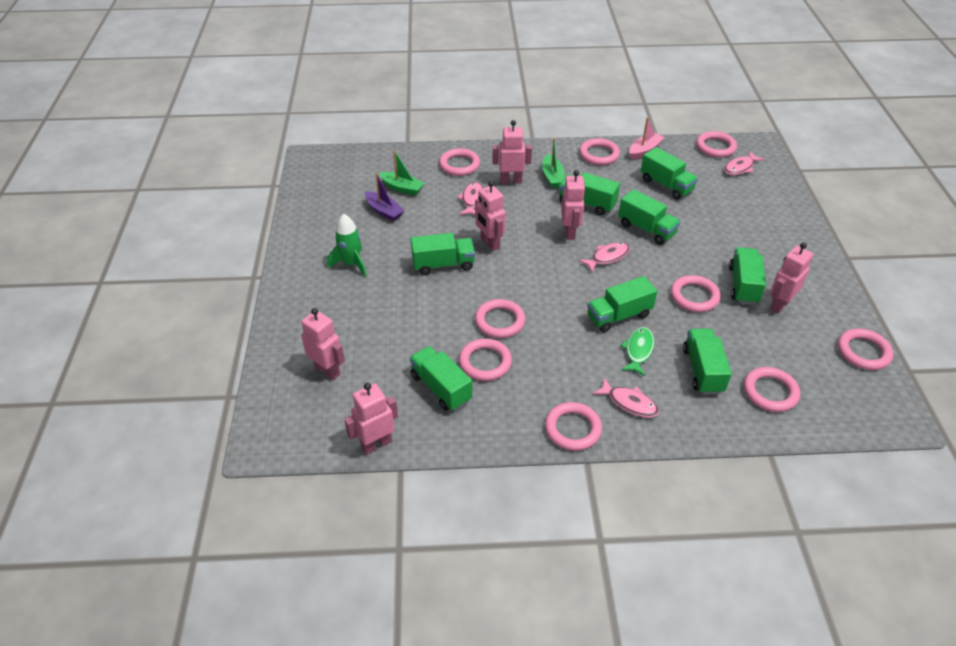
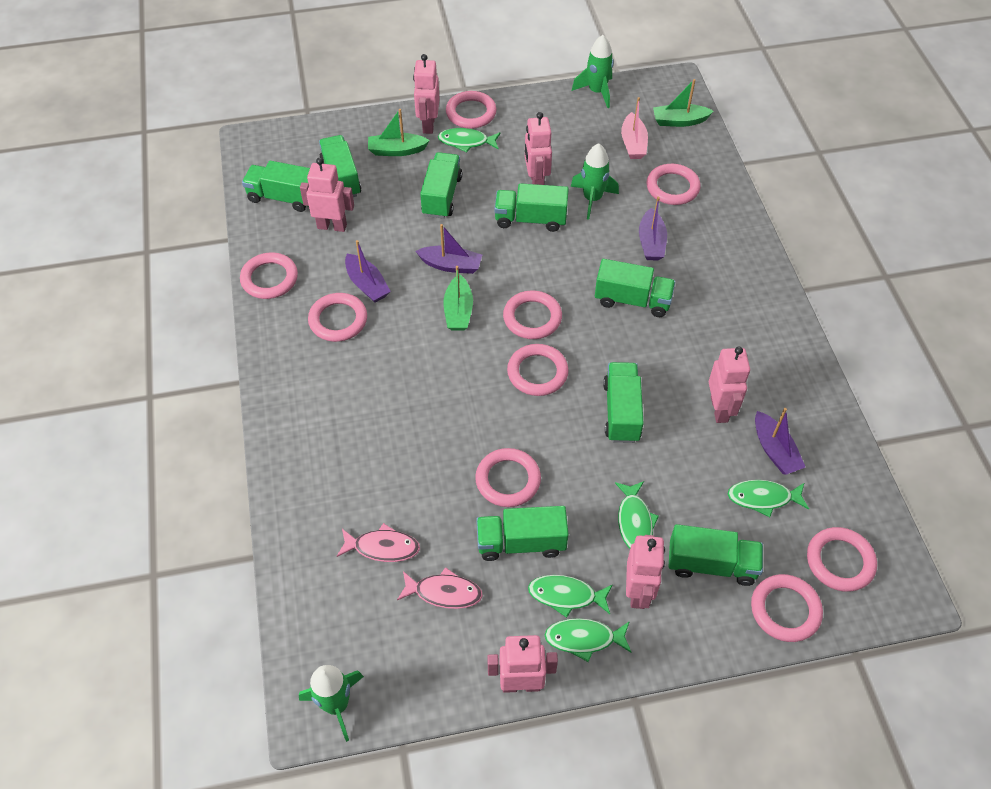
green boat: 2 -> 3
green fish: 1 -> 5
green rocket: 1 -> 3
pink fish: 4 -> 2
purple boat: 1 -> 4

